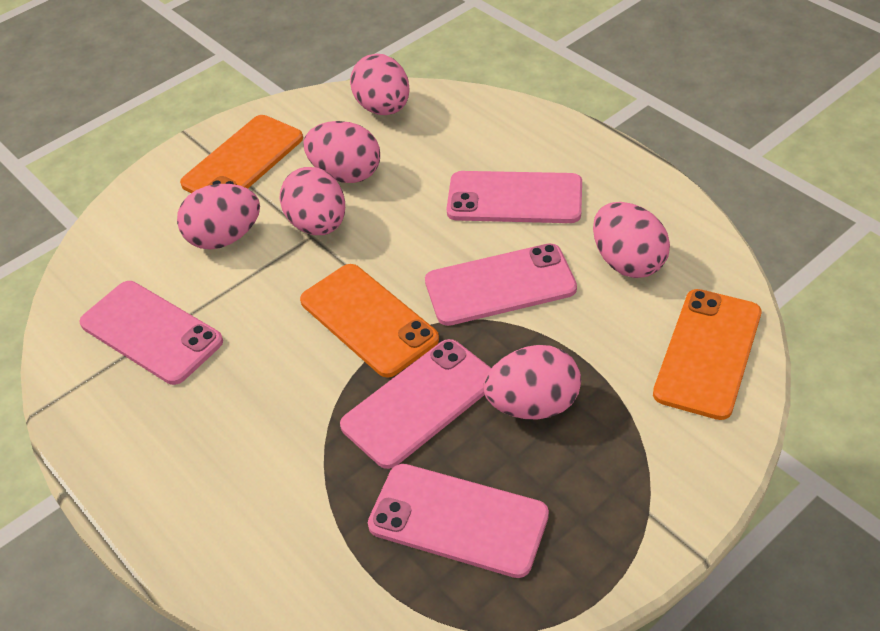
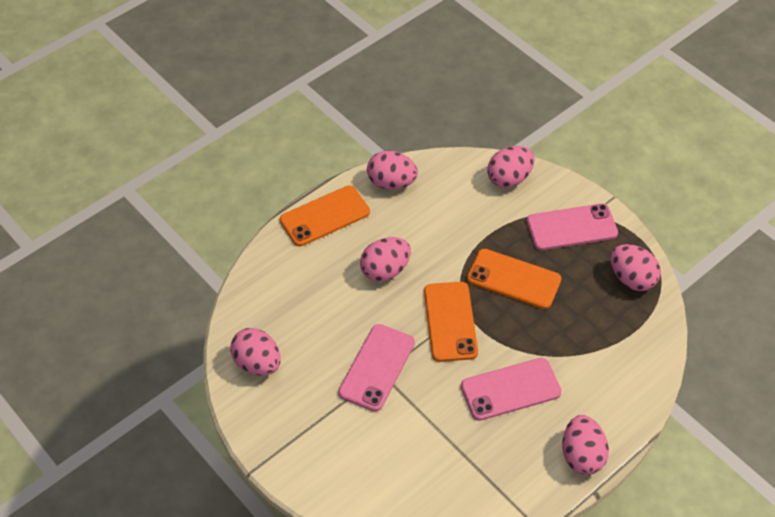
pink phone: 5 -> 3

